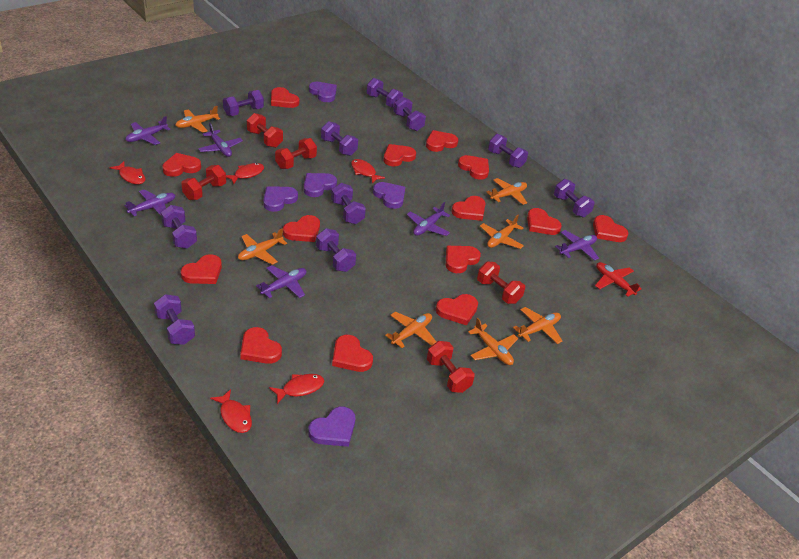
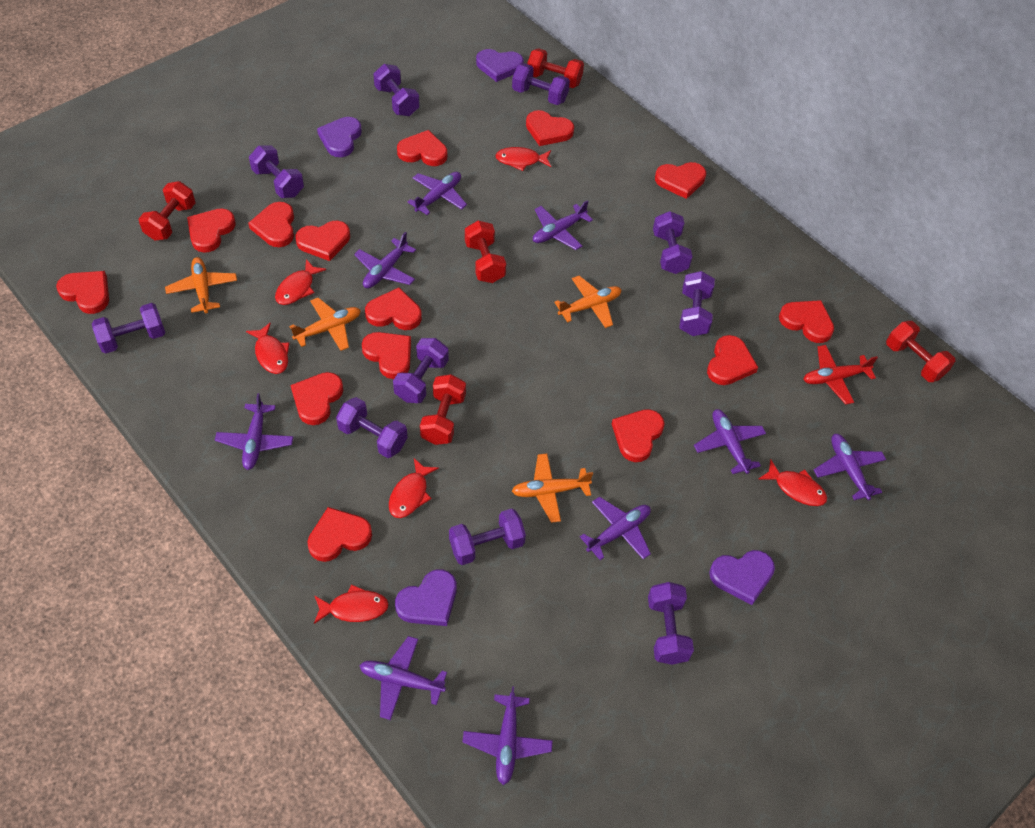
orange plane: 7 -> 4
purple heart: 5 -> 4
purple plane: 6 -> 9
red fish: 5 -> 6

